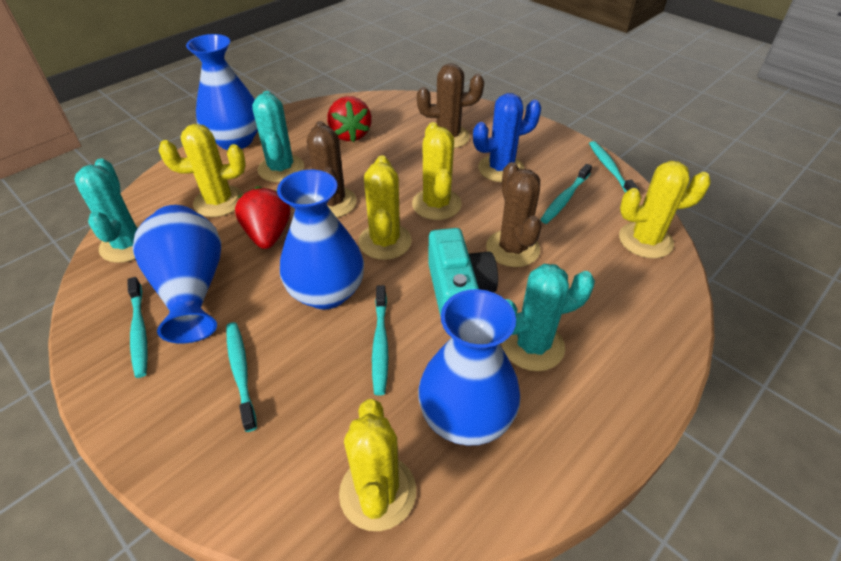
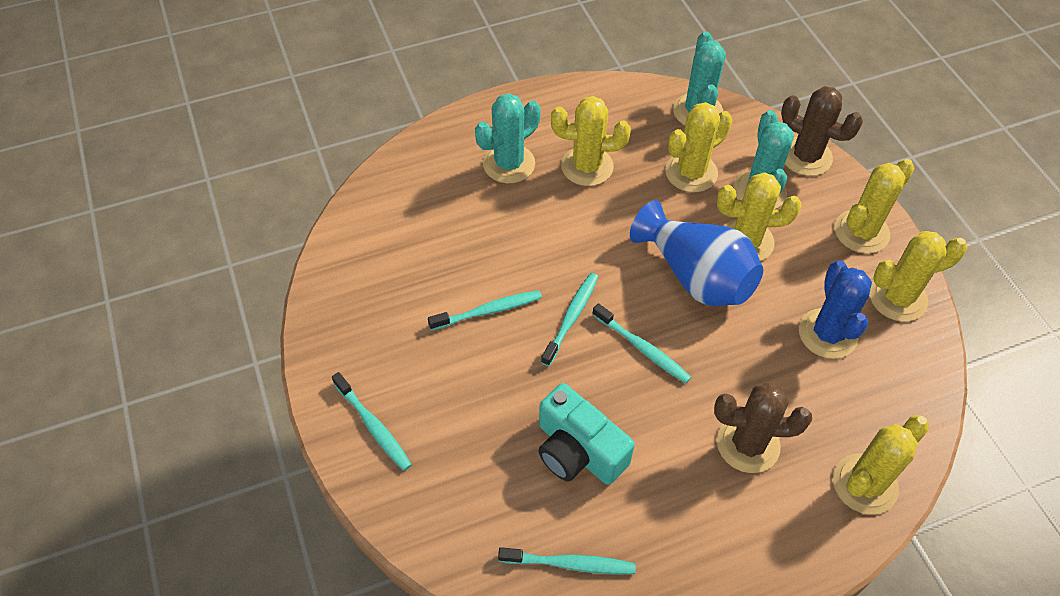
blue vase: 4 -> 1
brown cactus: 3 -> 2
red strawberry: 2 -> 0
yellow cactus: 5 -> 6

